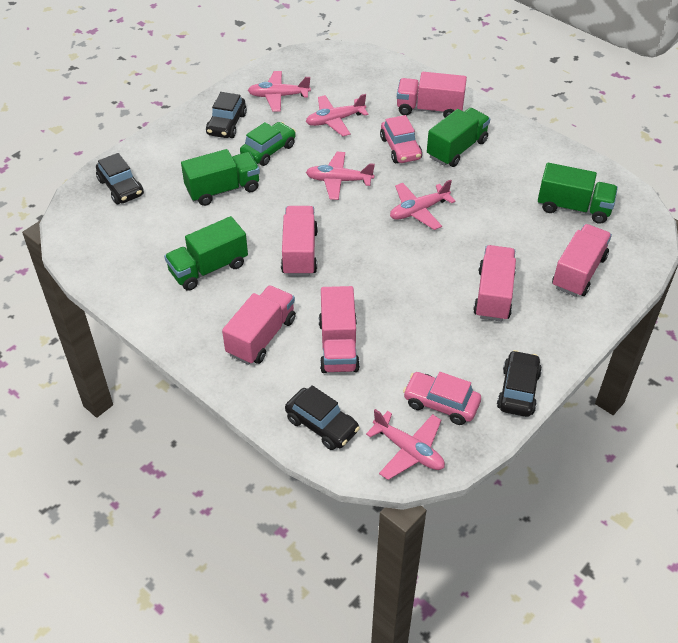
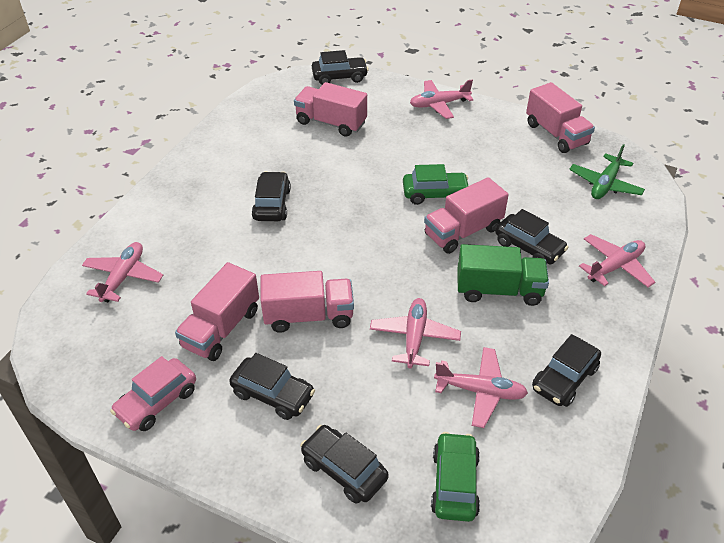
black car: 4 -> 6
green car: 1 -> 2
green plane: 0 -> 1
green truck: 4 -> 1
pink car: 2 -> 1
pink truck: 6 -> 5

